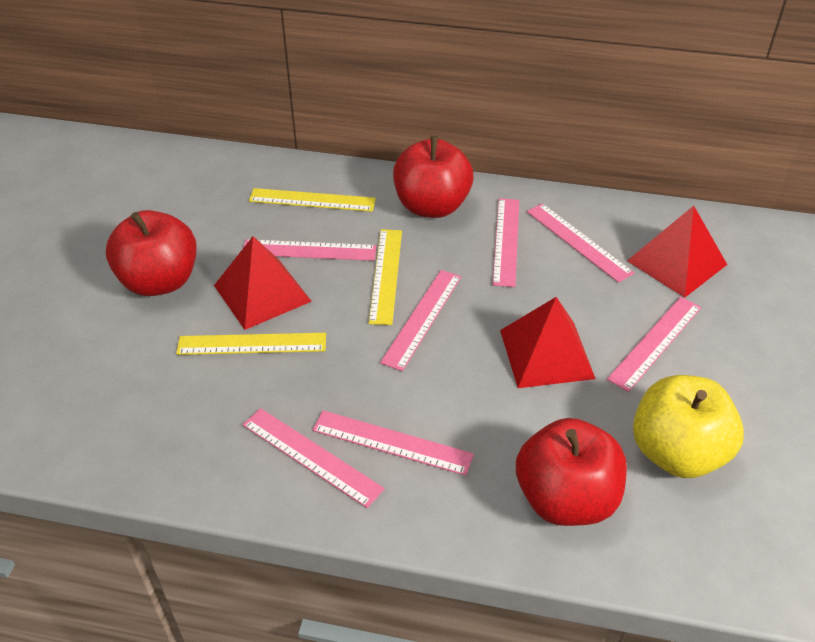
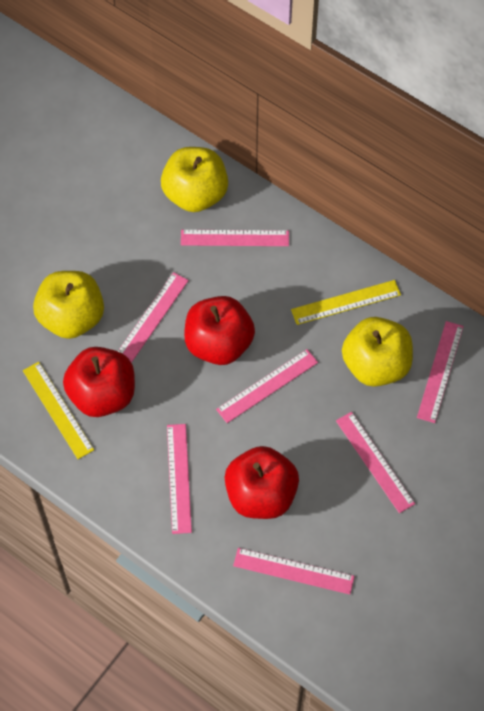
red pyramid: 3 -> 0
yellow apple: 1 -> 3
yellow ruler: 3 -> 2

